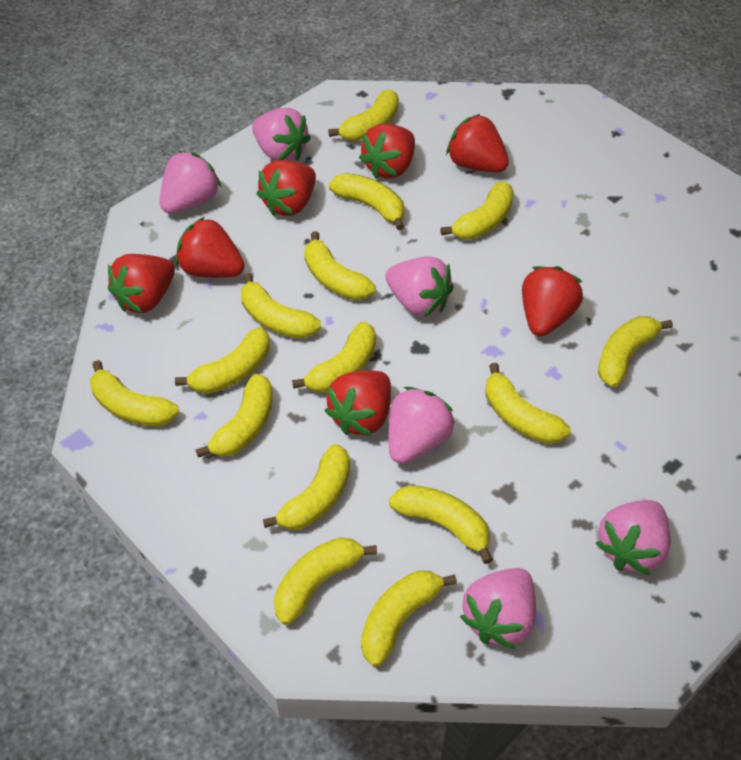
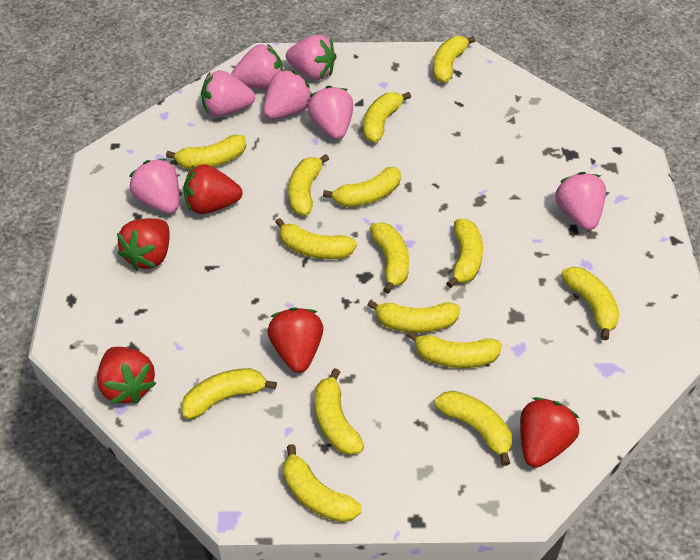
pink strawberry: 6 -> 7
red strawberry: 7 -> 5

